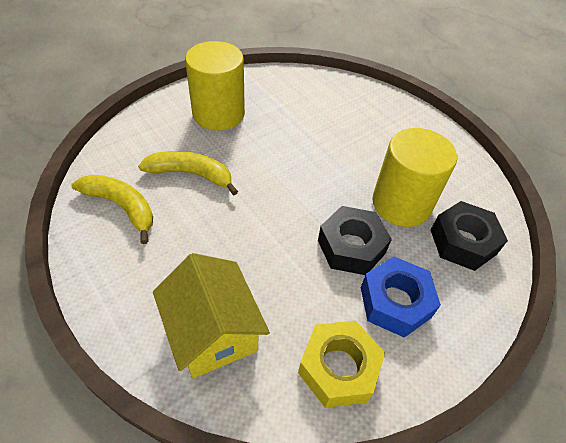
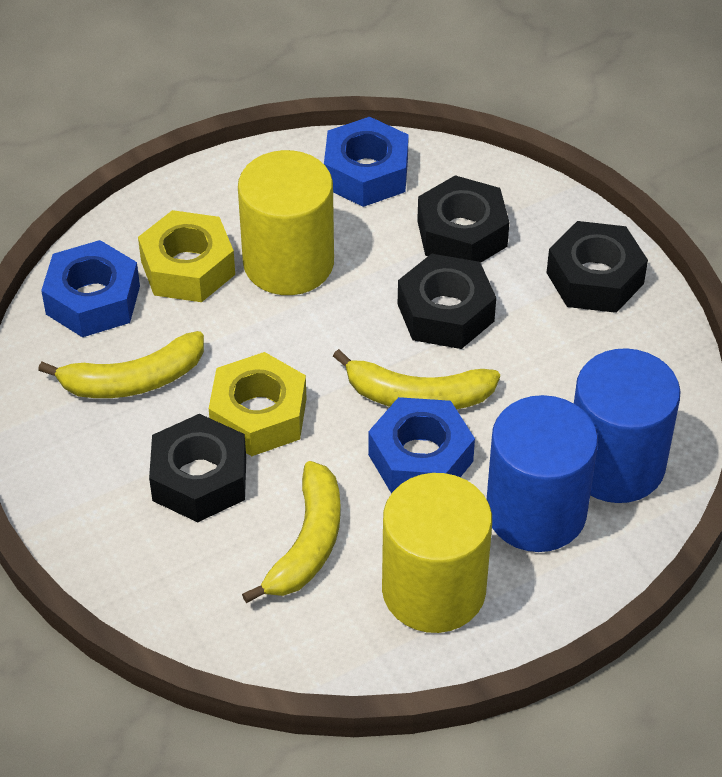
black nut: 2 -> 4
blue cylinder: 0 -> 2
blue nut: 1 -> 3
yellow banana: 2 -> 3
yellow house: 1 -> 0
yellow nut: 1 -> 2

